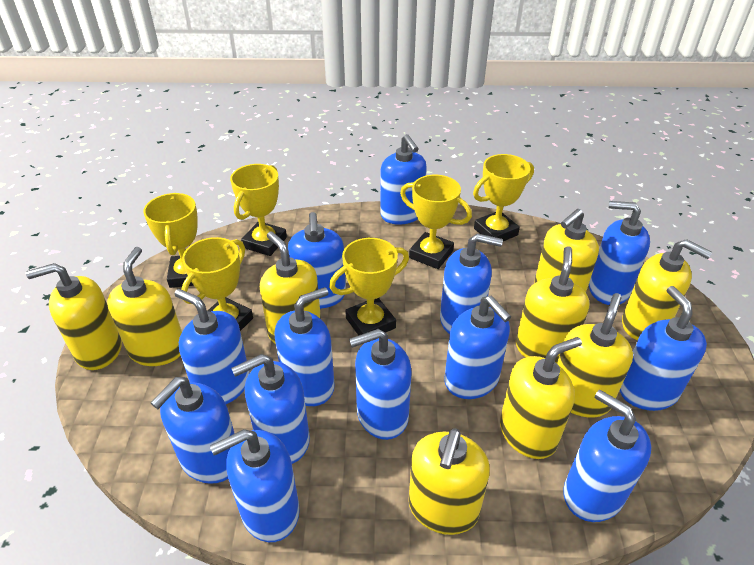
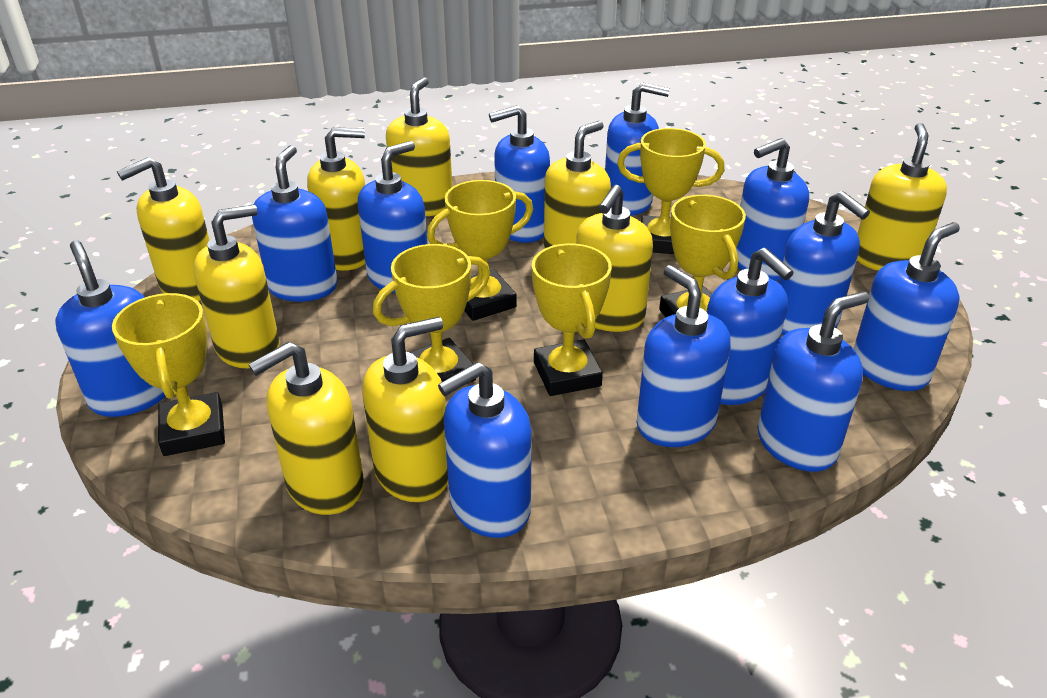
blue soap dispenser: 13 -> 12

